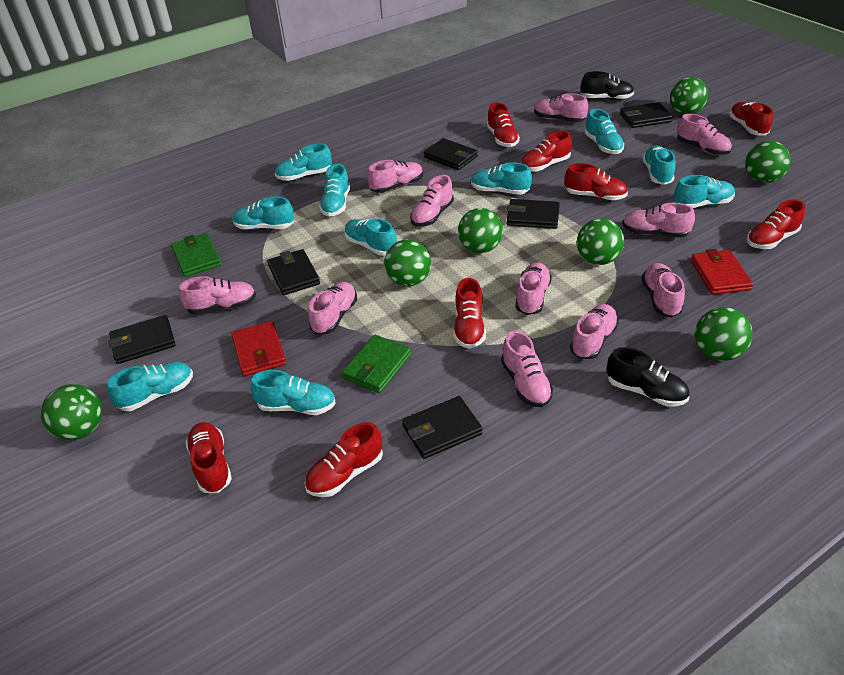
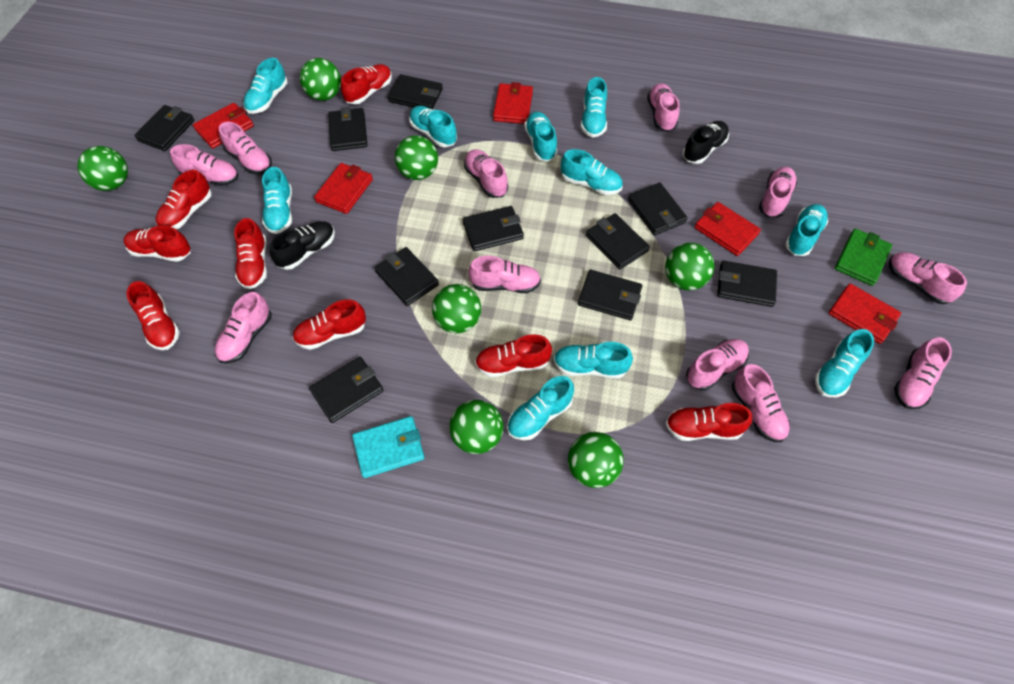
black wallet: 6 -> 10
green wallet: 2 -> 1
red wallet: 2 -> 5
turquoise wallet: 0 -> 1

